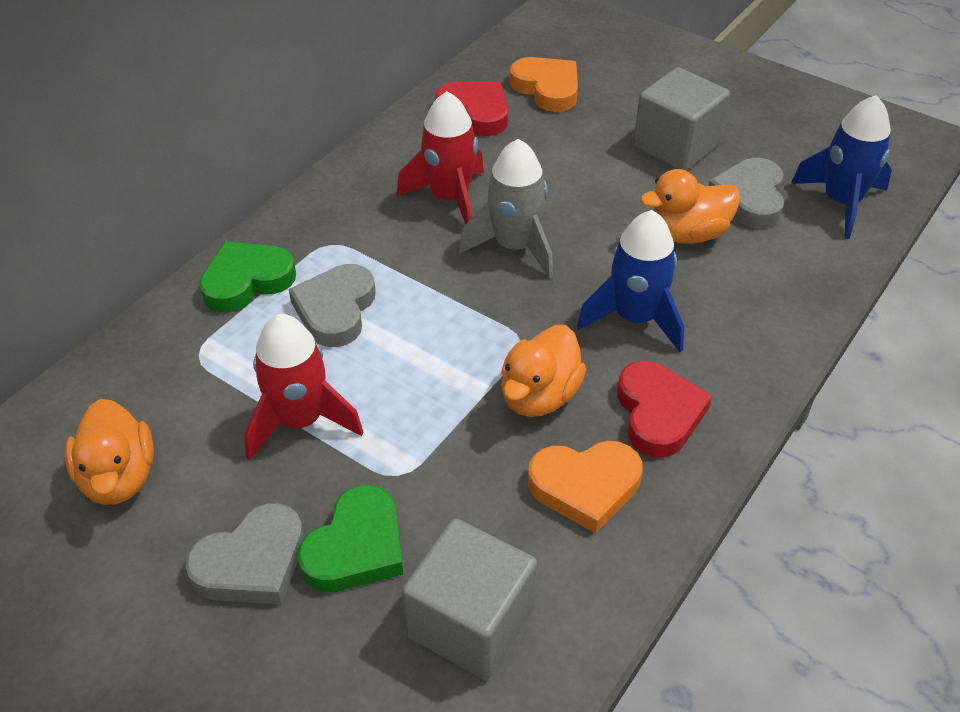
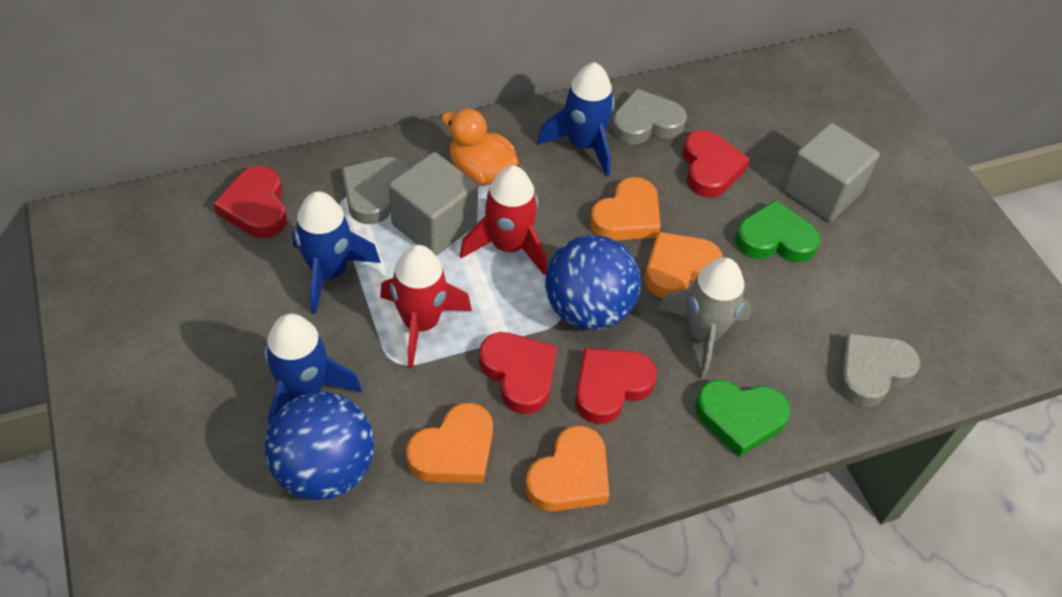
blue ball: 0 -> 2
blue rocket: 2 -> 3
orange duck: 3 -> 1
orange heart: 2 -> 4
red heart: 2 -> 4

